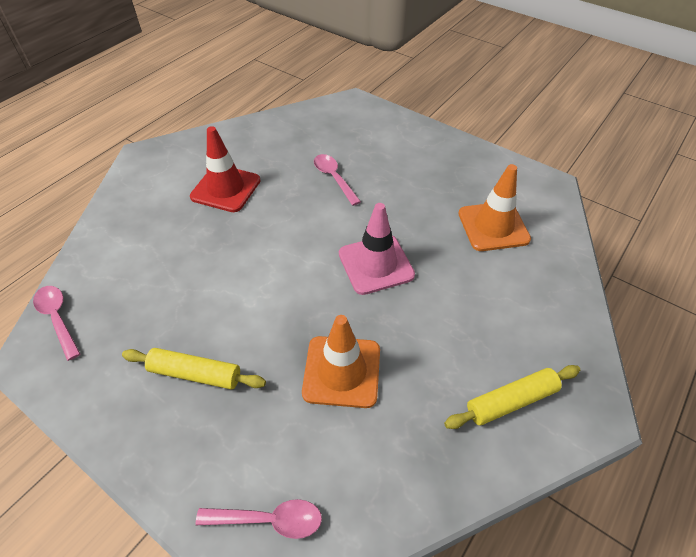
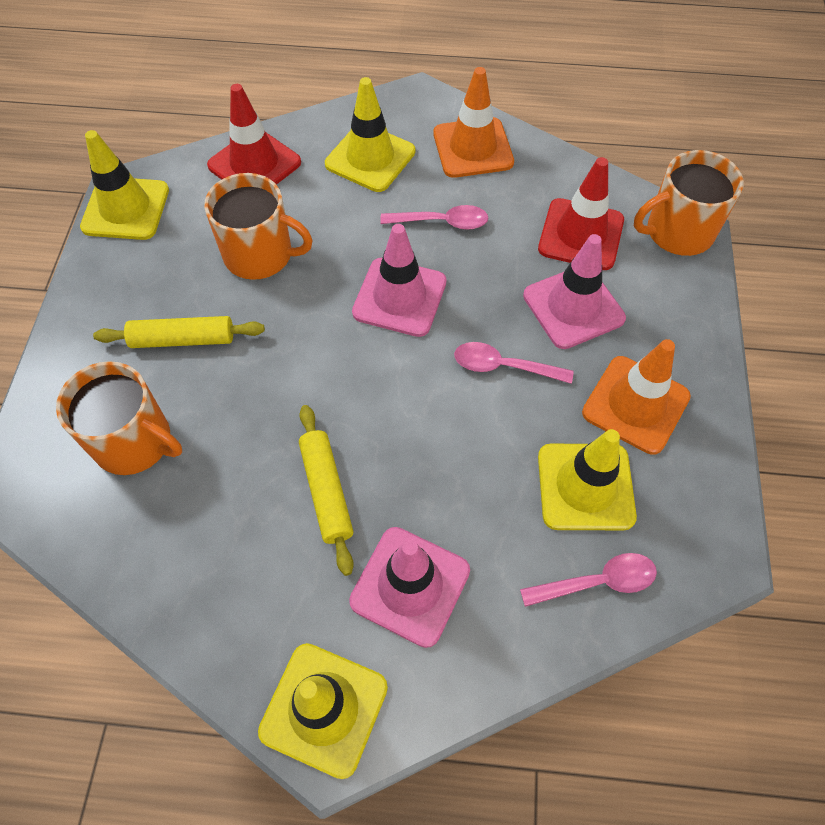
orange mug: 0 -> 3
pink traffic cone: 1 -> 3
red traffic cone: 1 -> 2
yellow traffic cone: 0 -> 4

